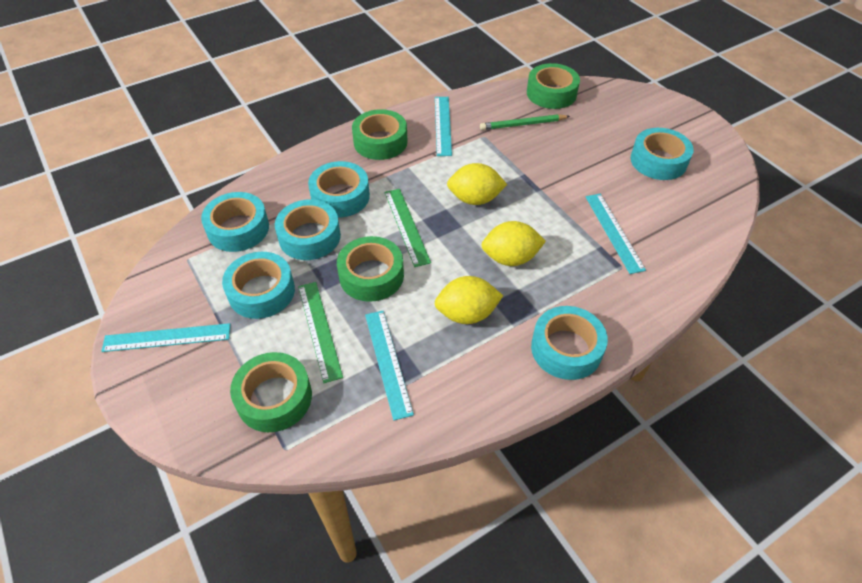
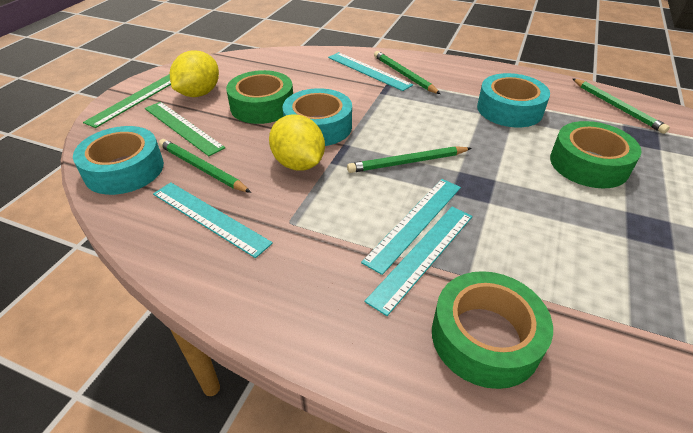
green pencil: 1 -> 4
green tape: 4 -> 3
turquoise tape: 6 -> 3
yellow lemon: 3 -> 2

